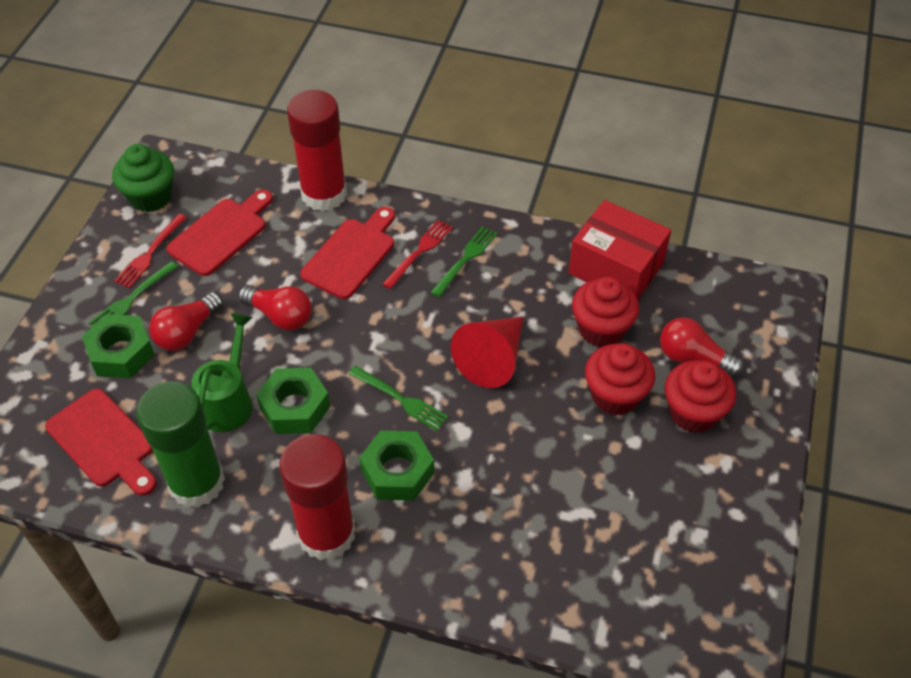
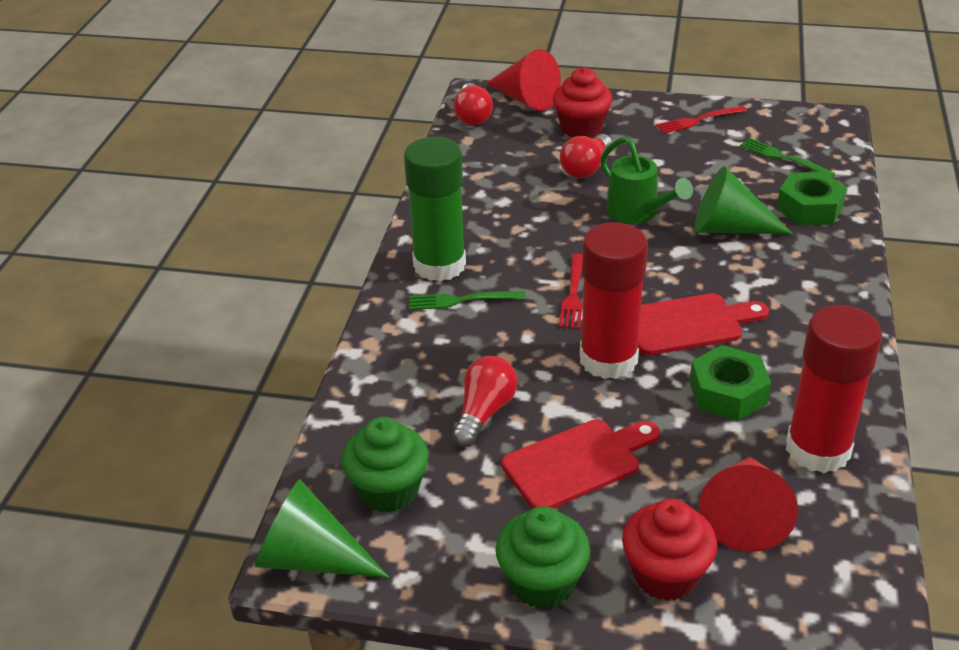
green cone: 0 -> 2
green cupcake: 1 -> 2
green fork: 3 -> 2
green nut: 3 -> 2
red box: 1 -> 0
red cone: 1 -> 2
red cupcake: 3 -> 2
red cutting board: 3 -> 2

